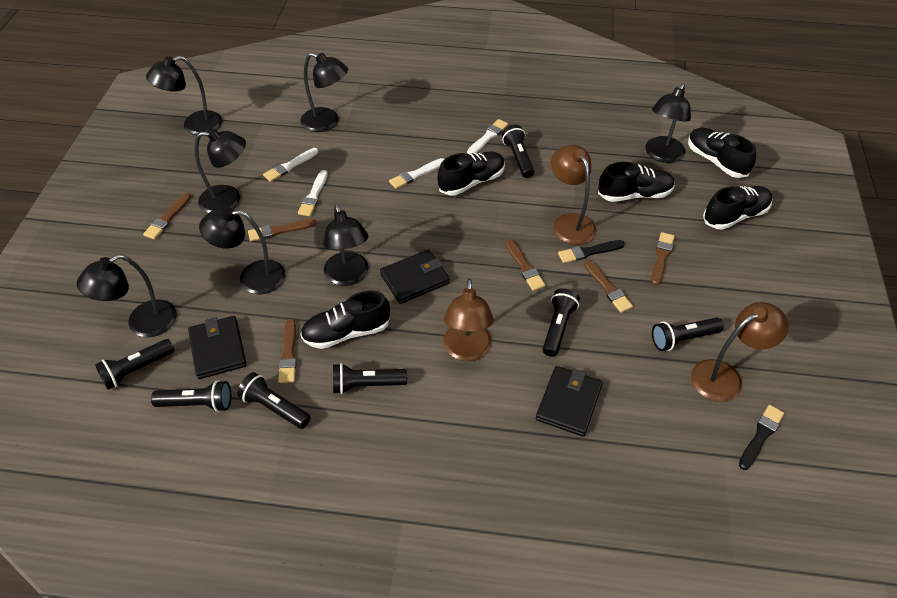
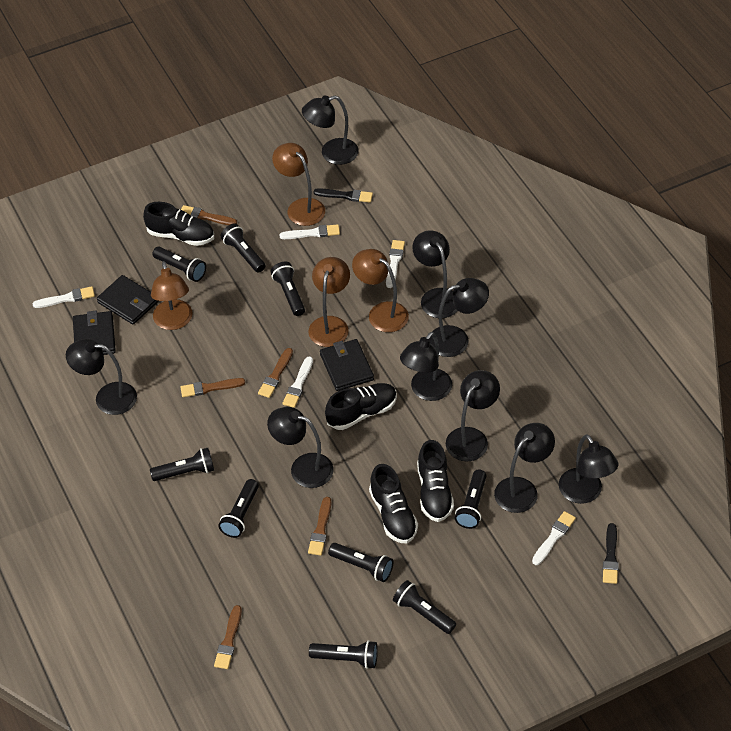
black flashlight: 7 -> 9
black lamp: 7 -> 9
black shoe: 5 -> 4
brown brush: 6 -> 5
brown lamp: 3 -> 4
white brush: 4 -> 5

